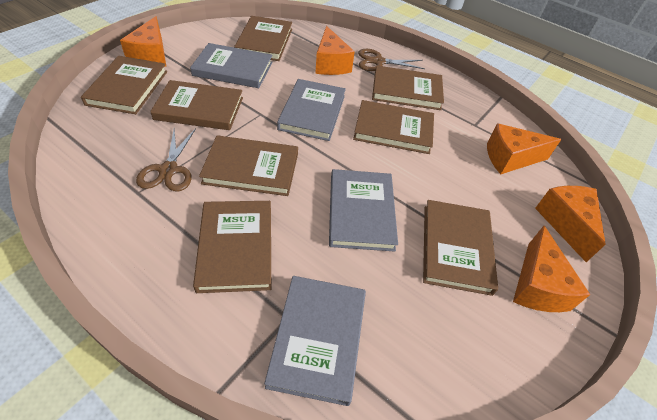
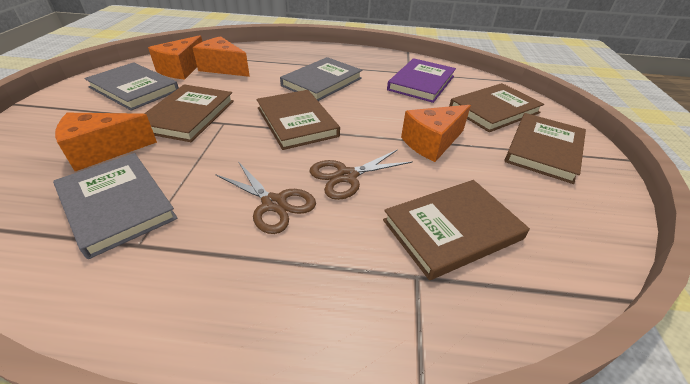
brown book: 8 -> 5
grey book: 4 -> 3
orange cheese: 5 -> 4
purple book: 0 -> 1

